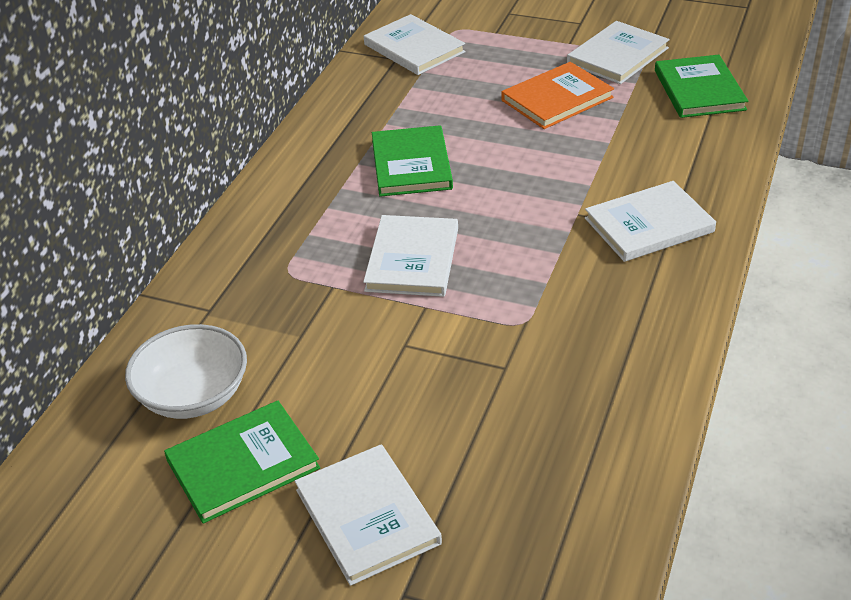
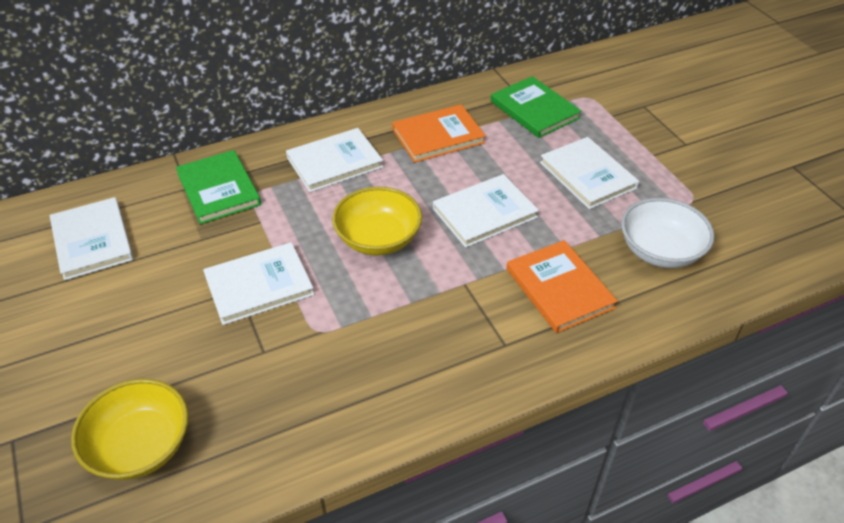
green book: 3 -> 2
orange book: 1 -> 2
yellow bowl: 0 -> 2

